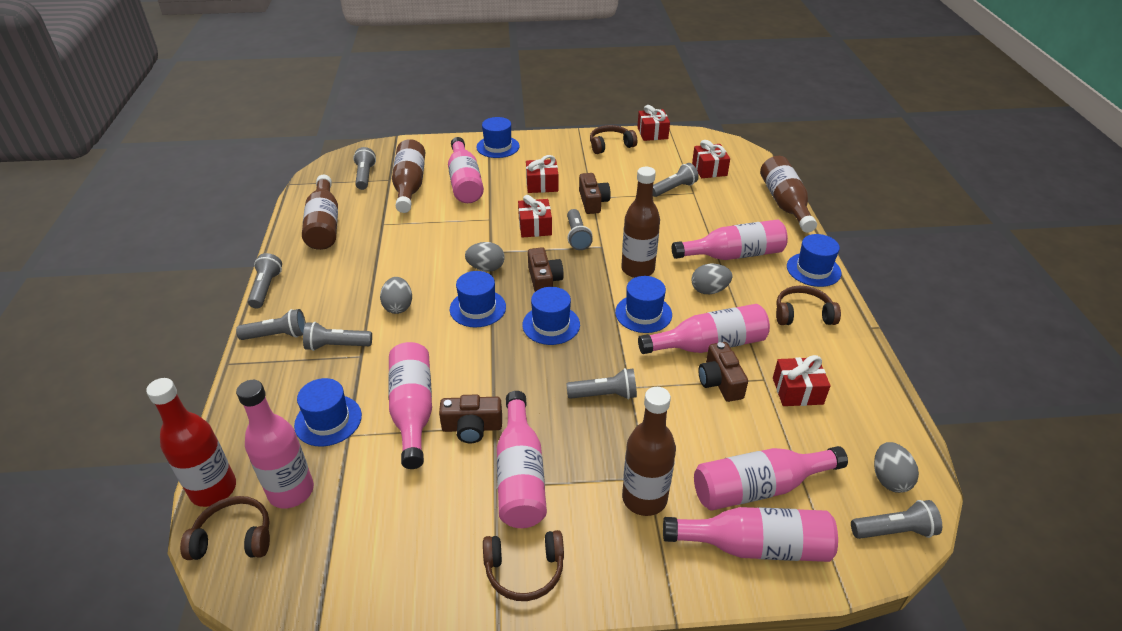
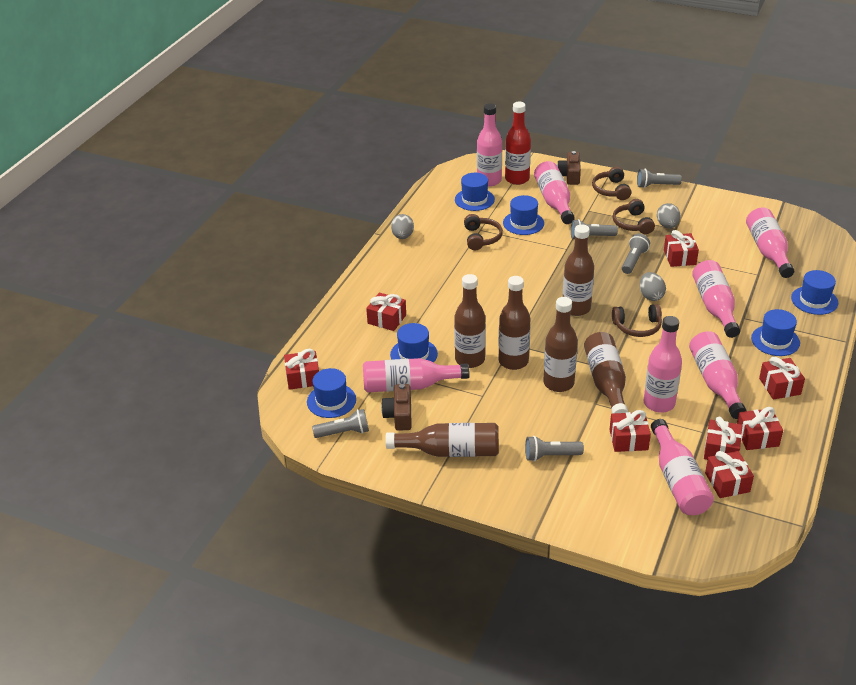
brown bottle: 5 -> 6
brown camera: 4 -> 2
grey egg: 4 -> 3
grey flashlight: 8 -> 5
red gift: 5 -> 8

